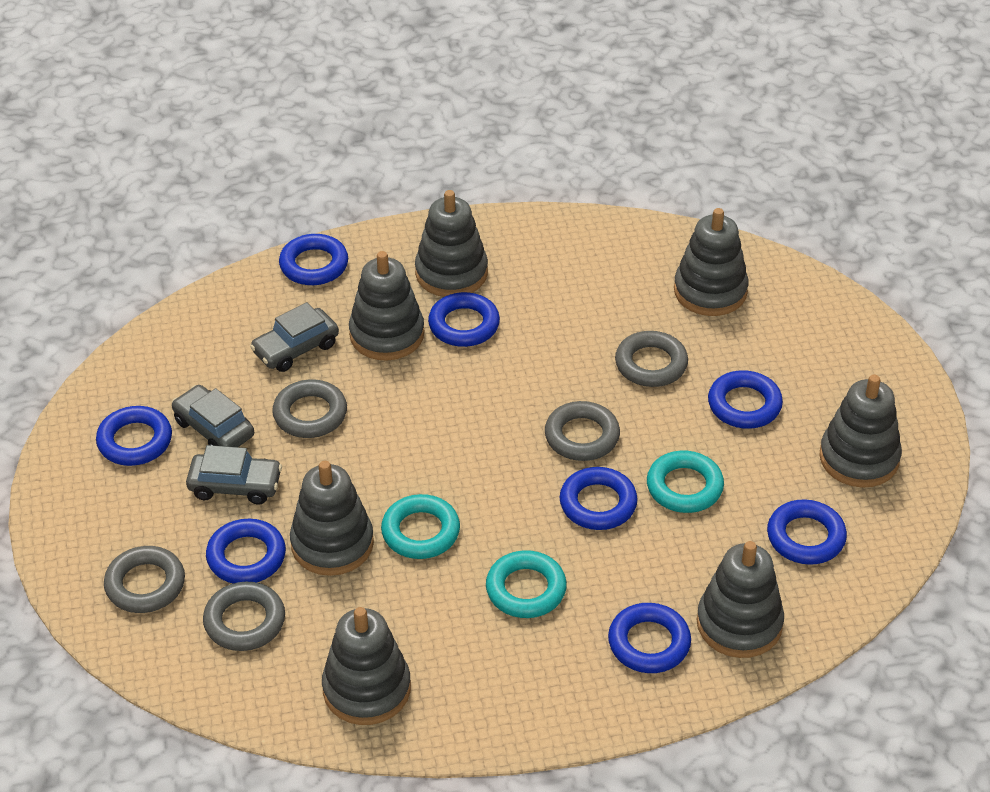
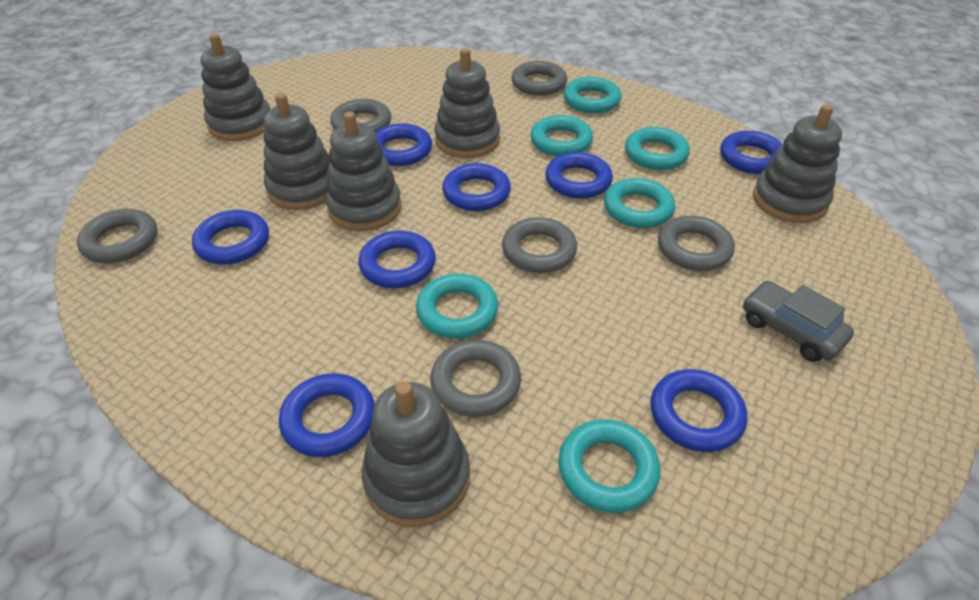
grey car: 3 -> 1
grey ring: 5 -> 6
grey stacking toy: 7 -> 6
turquoise ring: 3 -> 6

